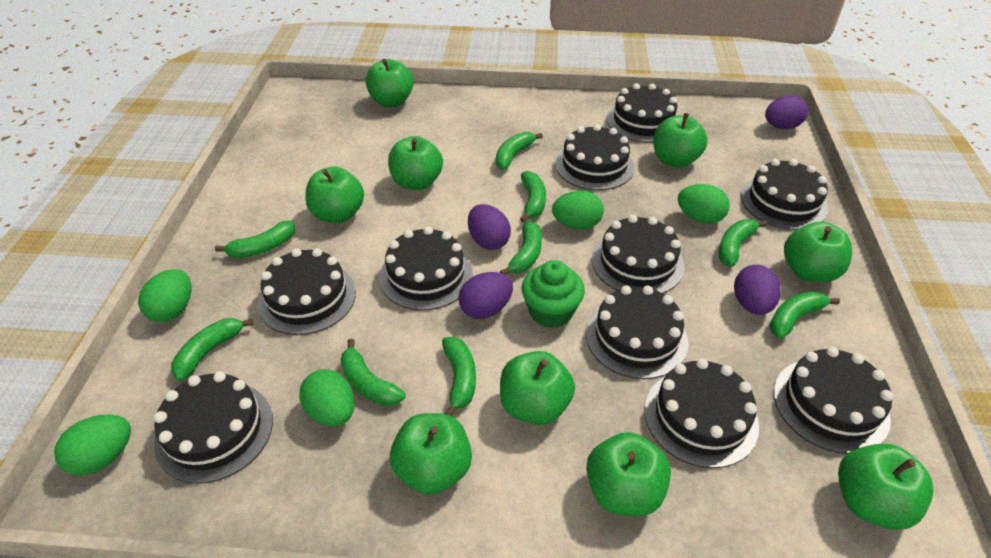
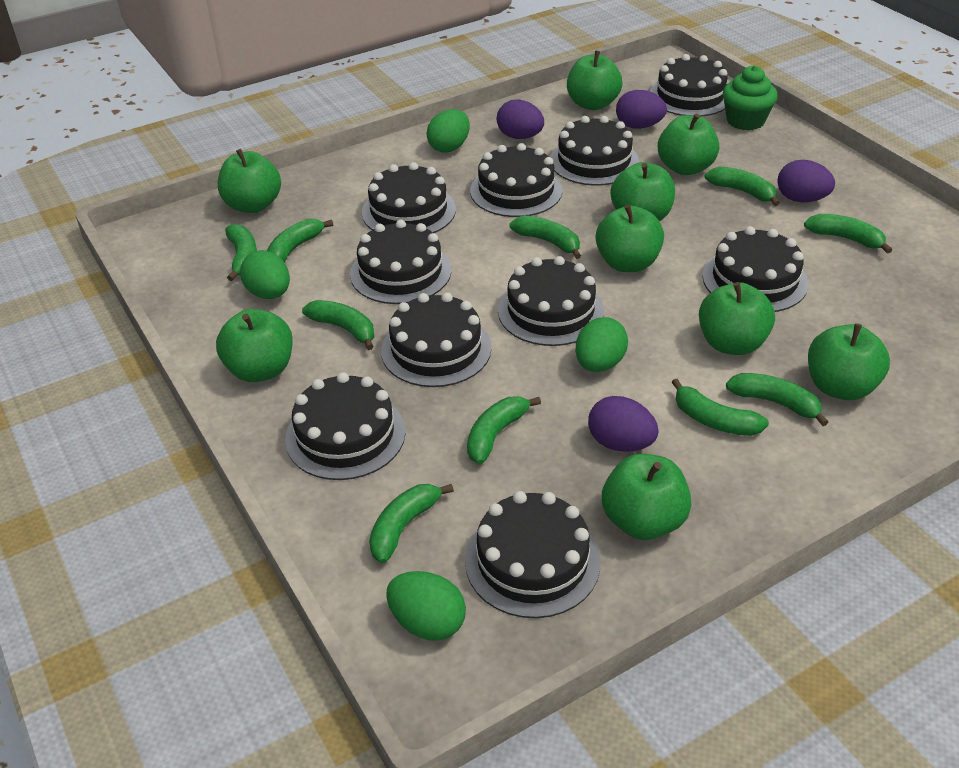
green banana: 9 -> 10
green egg: 5 -> 4

